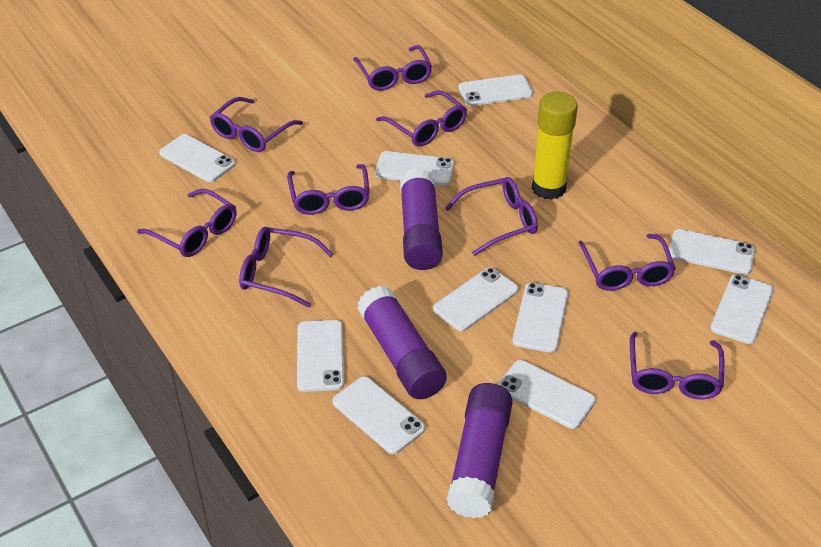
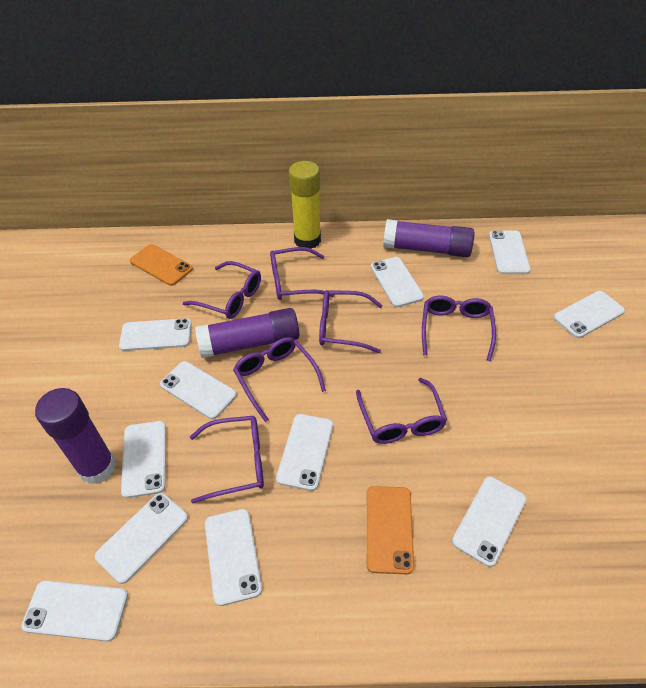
orange phone: 0 -> 2
purple glasses: 9 -> 7
white phone: 10 -> 11

